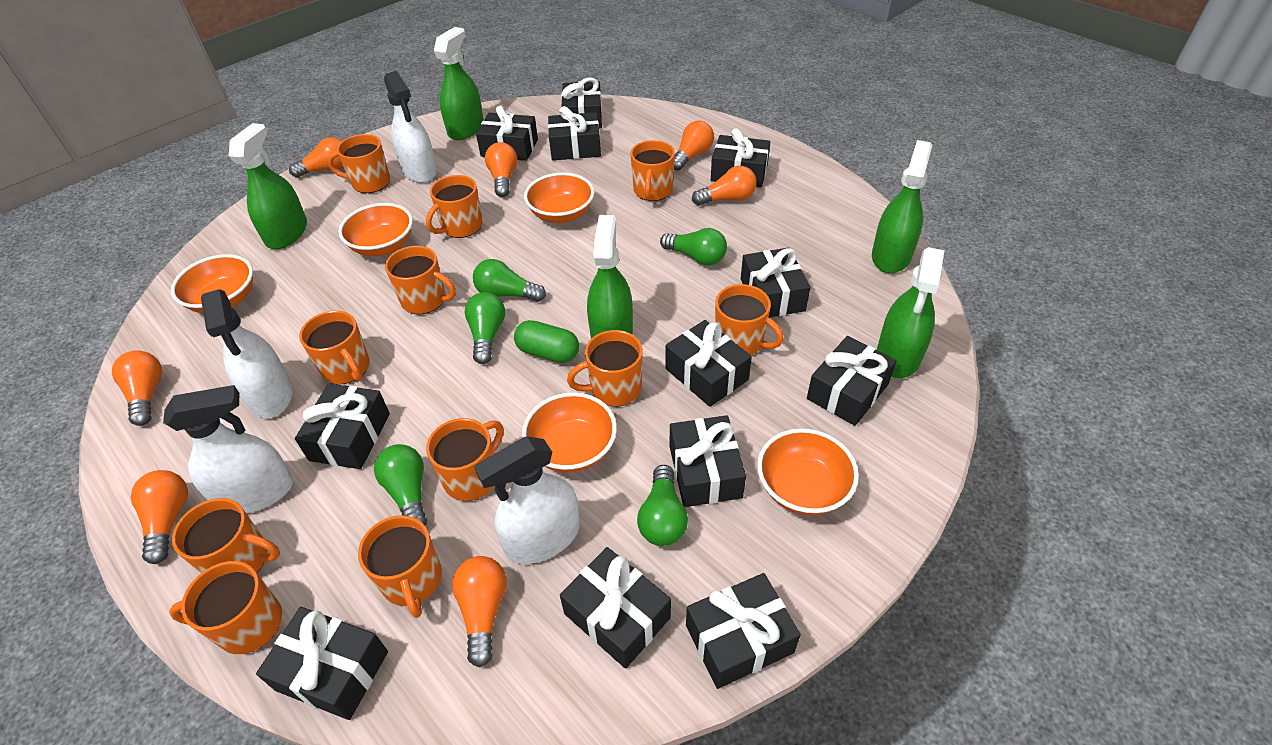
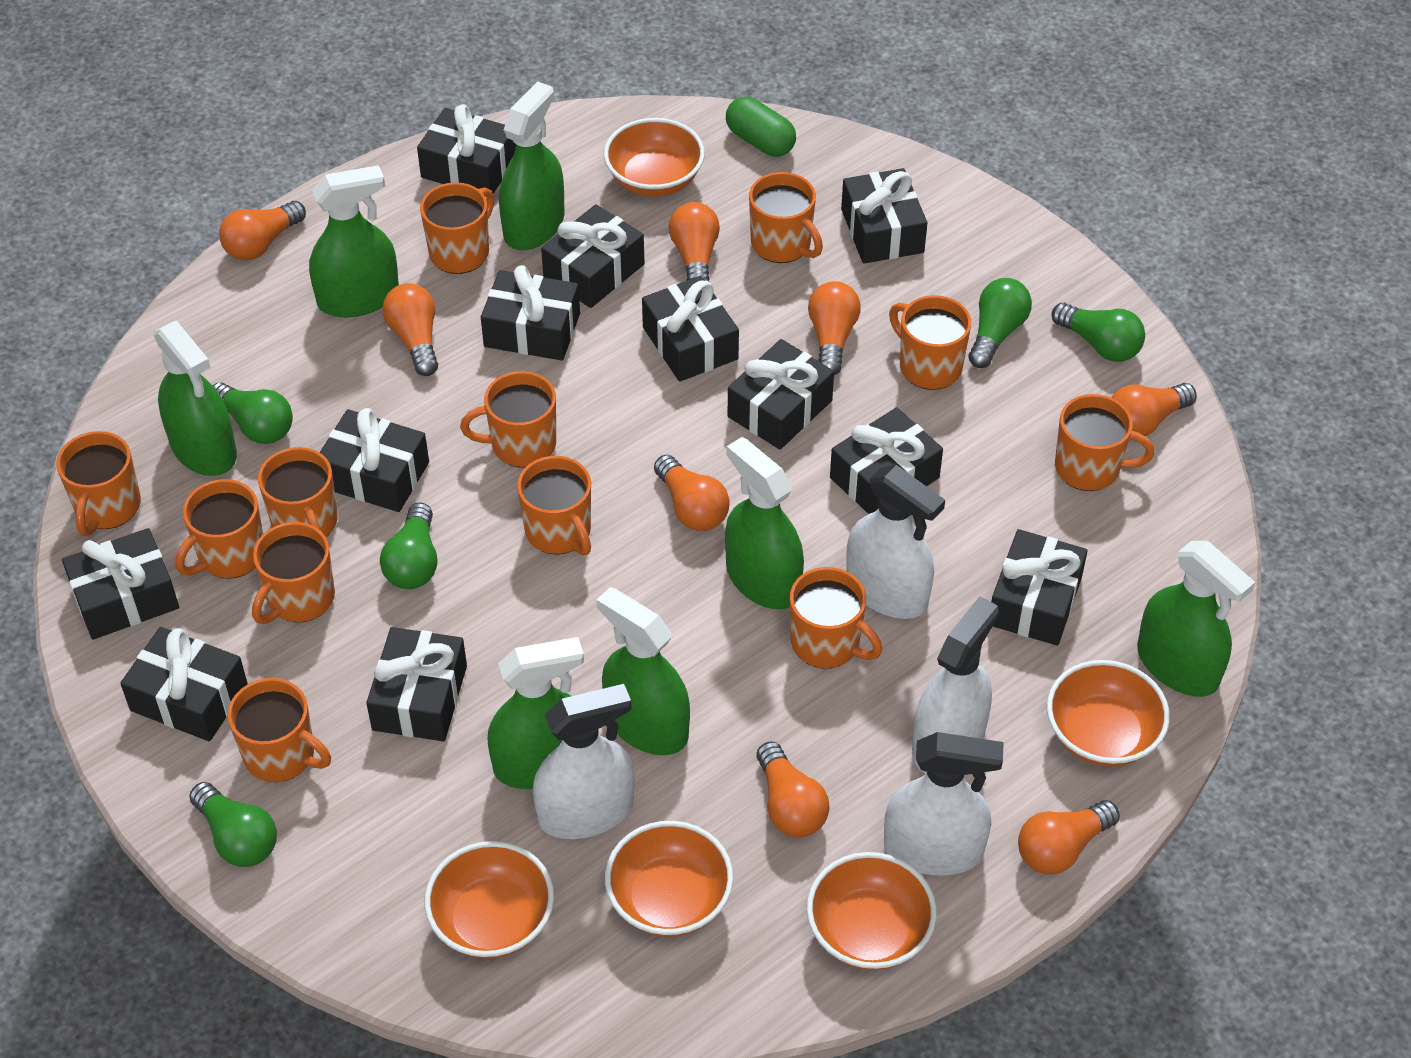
green spray bottle: 5 -> 7
orange light bulb: 7 -> 8
orange mug: 11 -> 12

